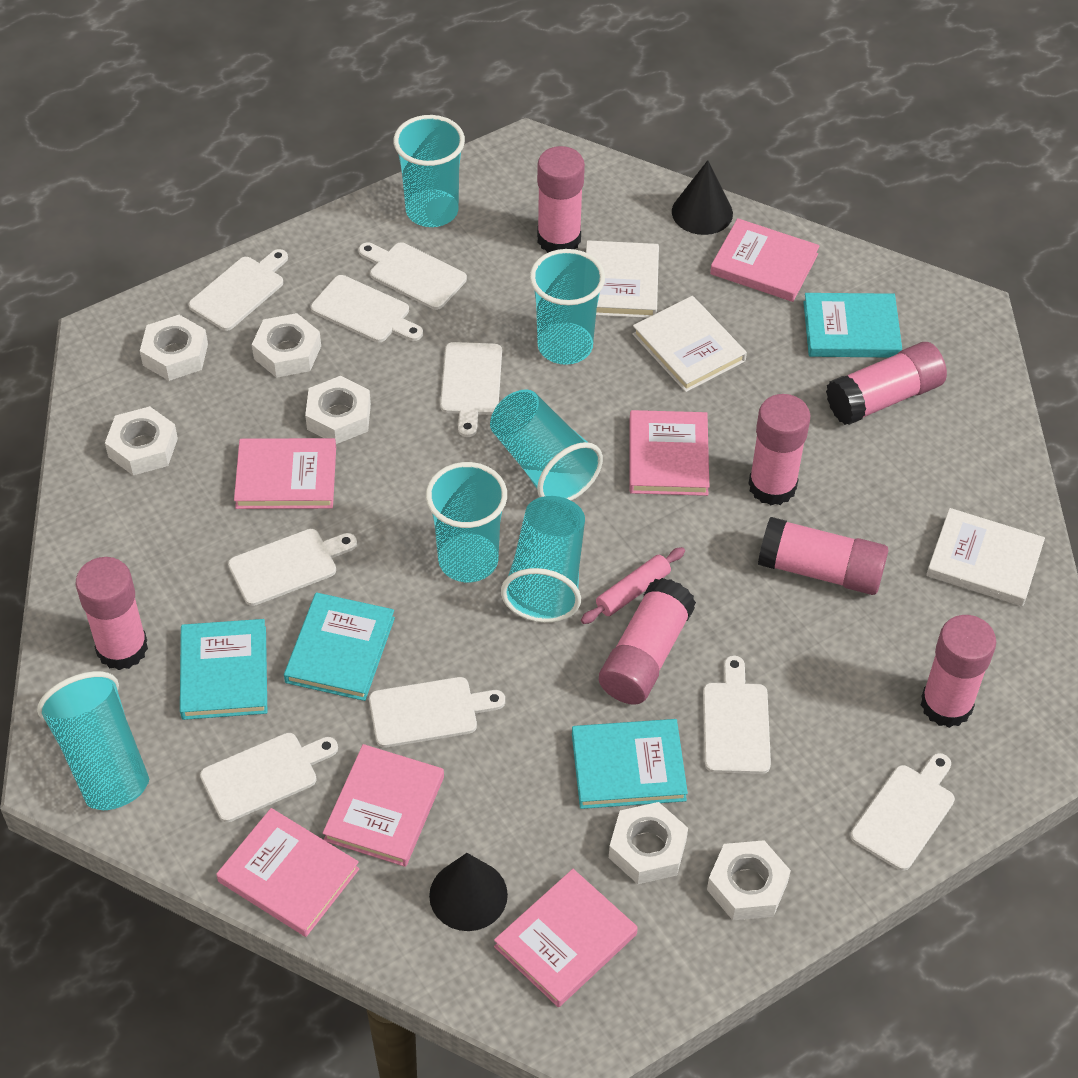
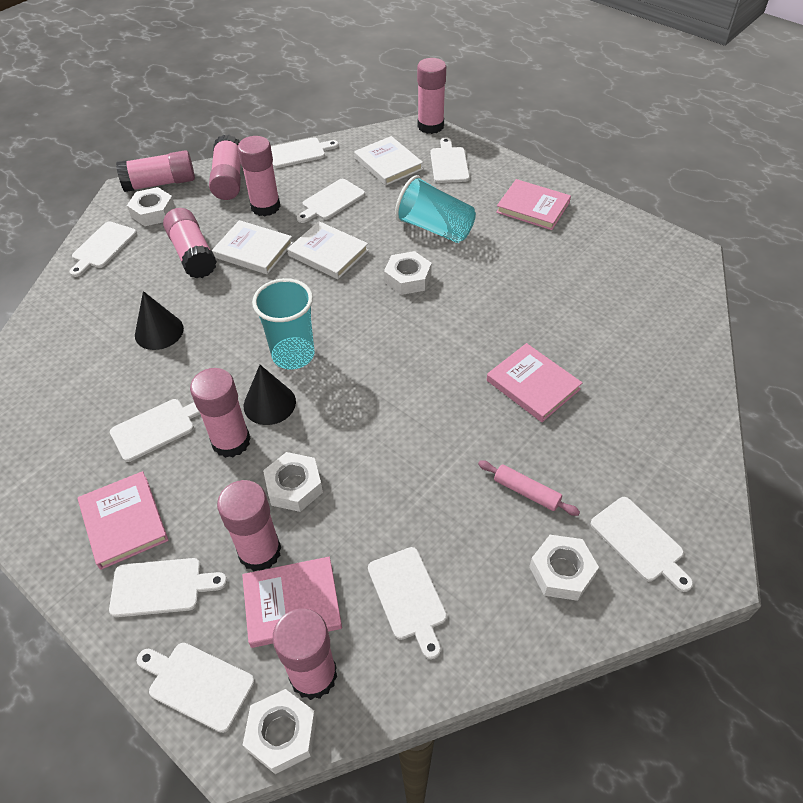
pink book: 6 -> 4
pink glue stick: 7 -> 8
turquoise book: 4 -> 0
turquoise cup: 6 -> 2
white nut: 6 -> 5

